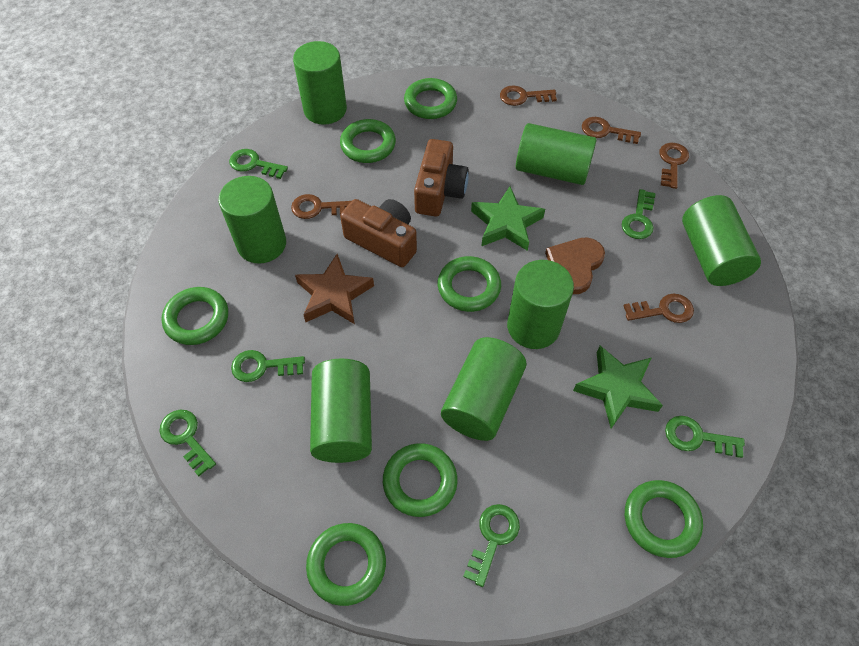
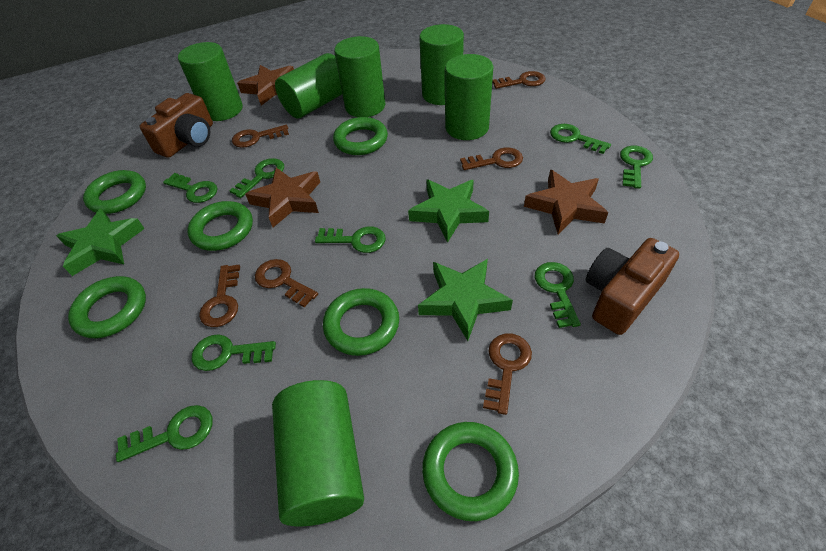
brown heart: 1 -> 0
brown key: 5 -> 6
brown star: 1 -> 3
green cylinder: 7 -> 6
green key: 6 -> 8
green ring: 7 -> 6
green star: 2 -> 3

